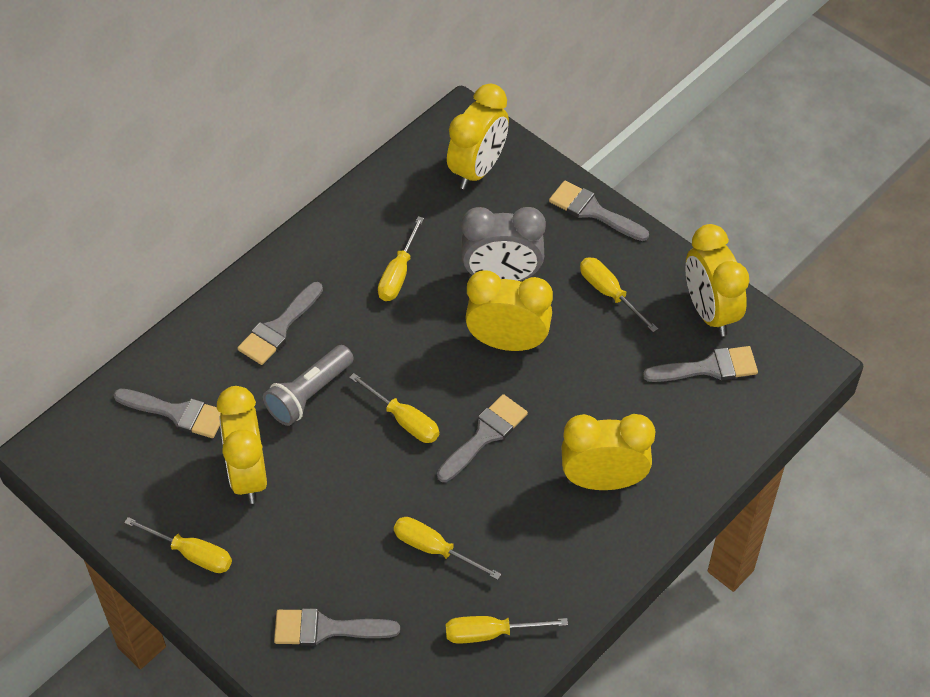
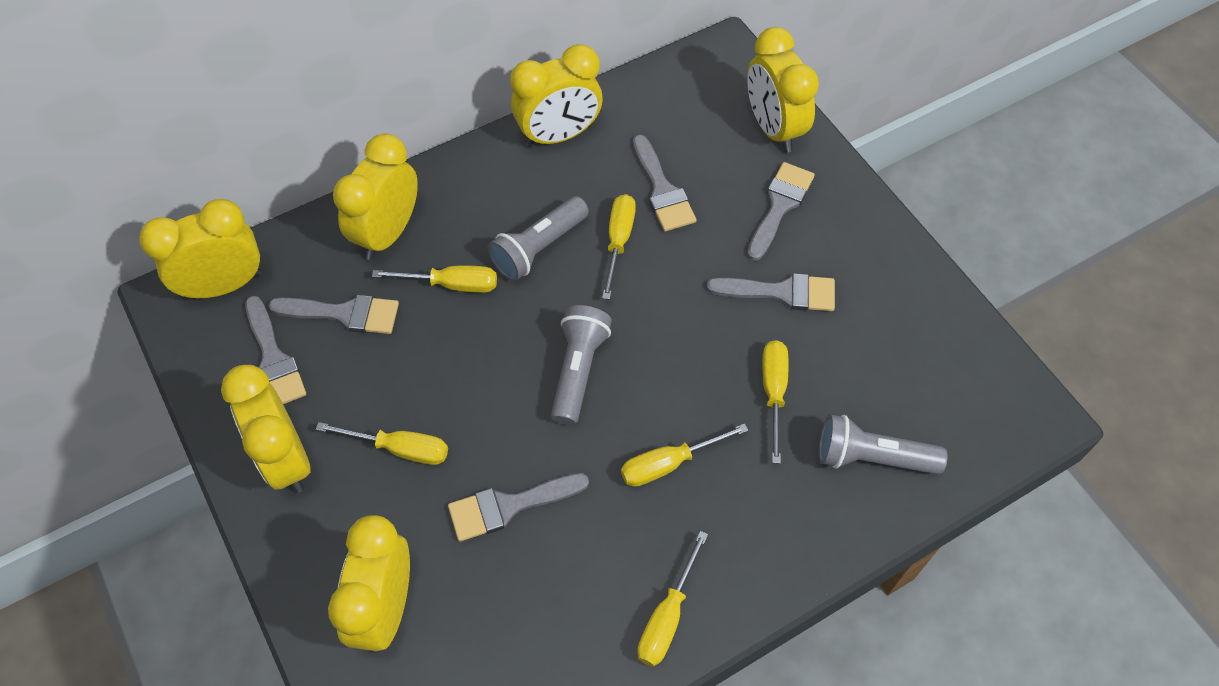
grey clock: 1 -> 0
grey flashlight: 1 -> 3
yellow clock: 5 -> 6

